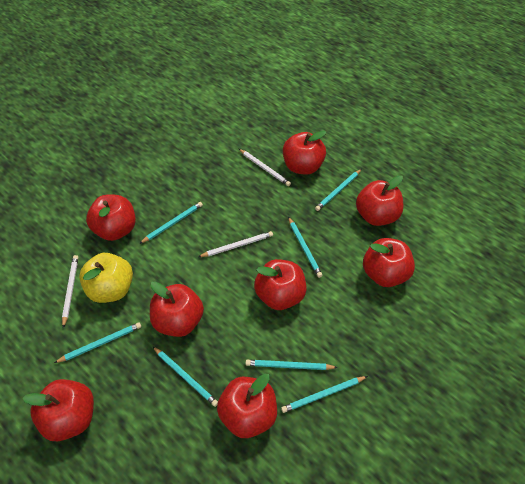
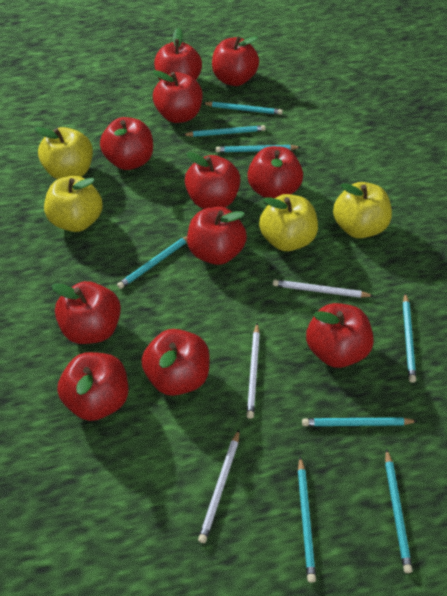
red apple: 8 -> 11
turquoise pencil: 7 -> 8
yellow apple: 1 -> 4

